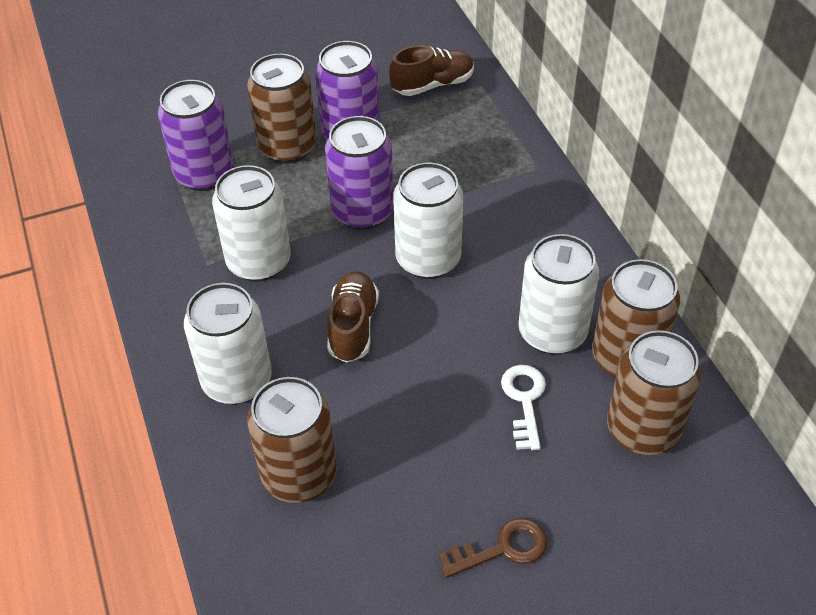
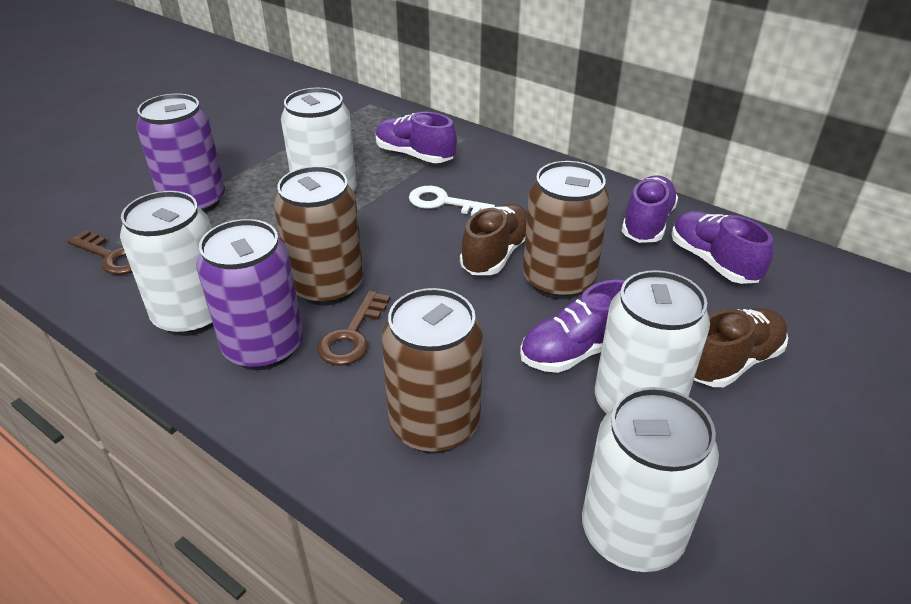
brown can: 4 -> 3
brown key: 1 -> 2
purple can: 3 -> 2
purple shoe: 0 -> 4

